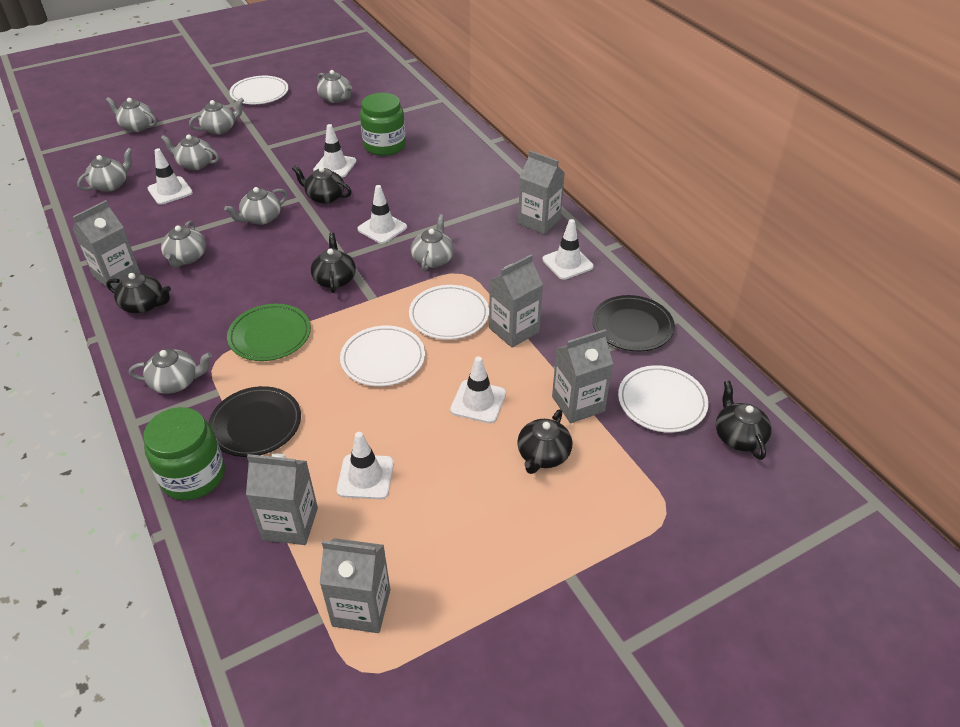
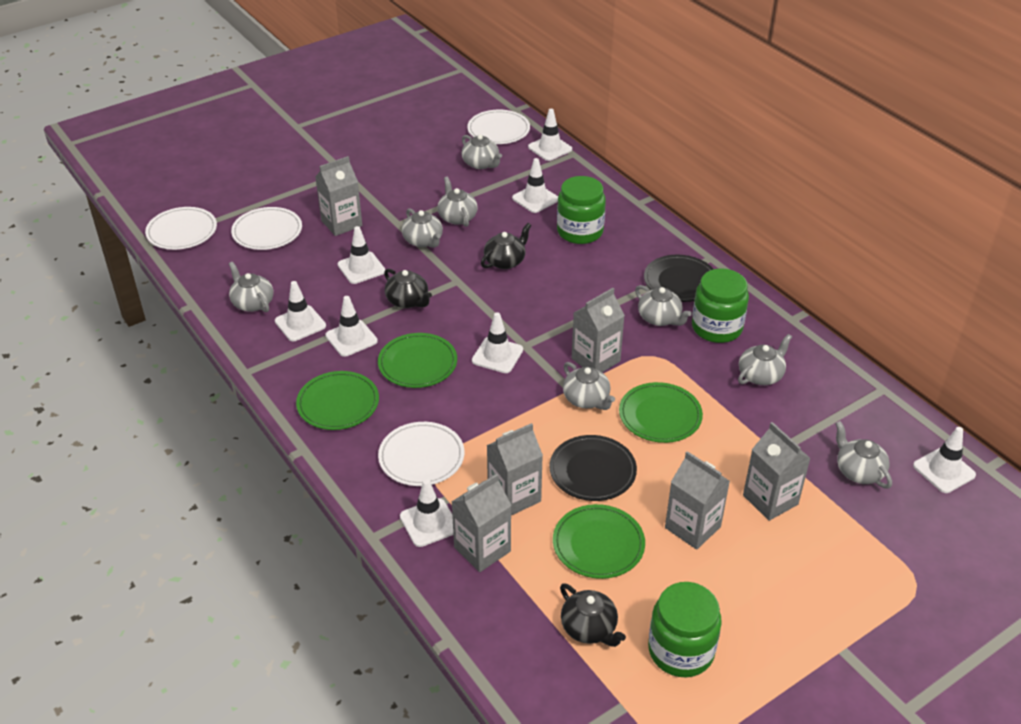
black teapot: 5 -> 3
green jar: 2 -> 3
green plate: 1 -> 4
grey teapot: 9 -> 8
white traffic cone: 6 -> 8

